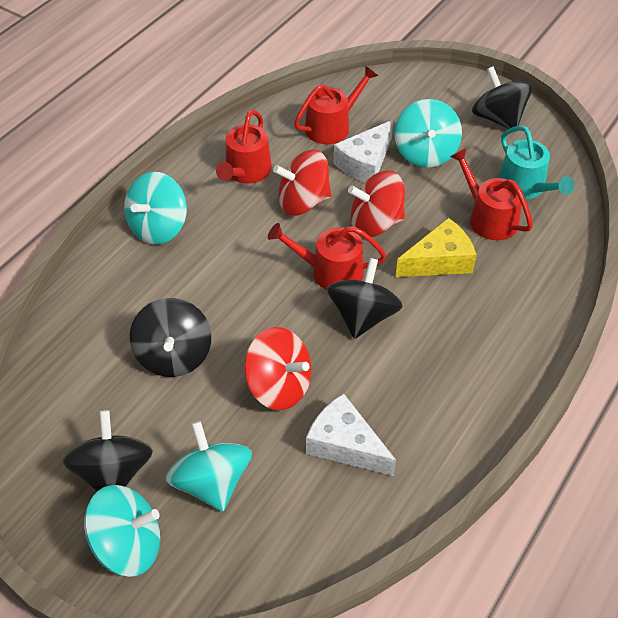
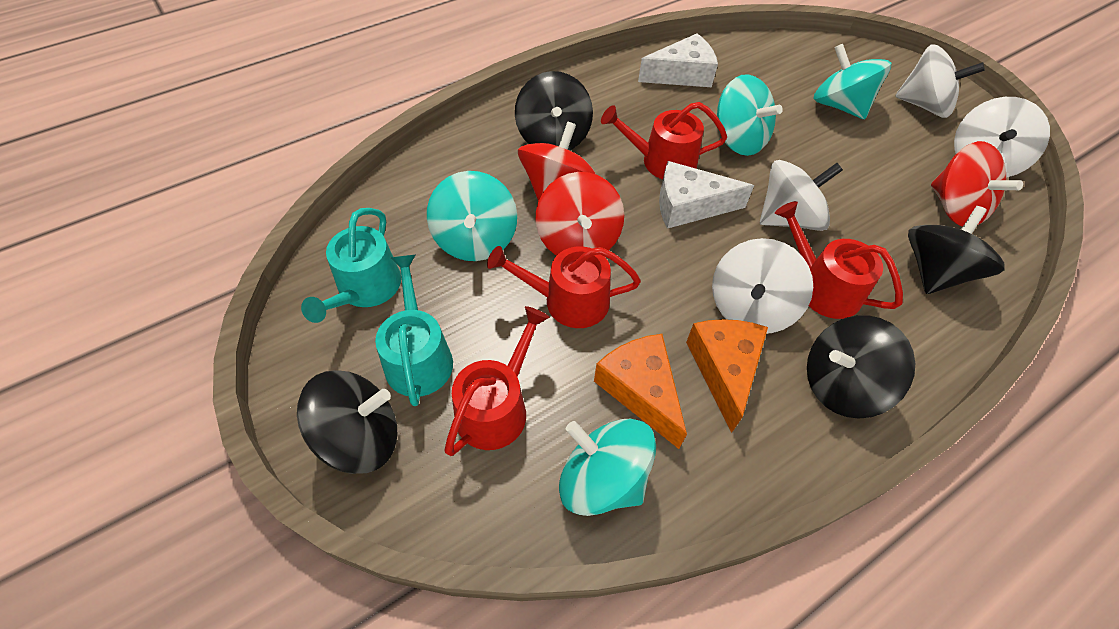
orange cheese: 0 -> 2
turquoise watering can: 1 -> 2
white spinning top: 0 -> 4
yellow cheese: 1 -> 0

